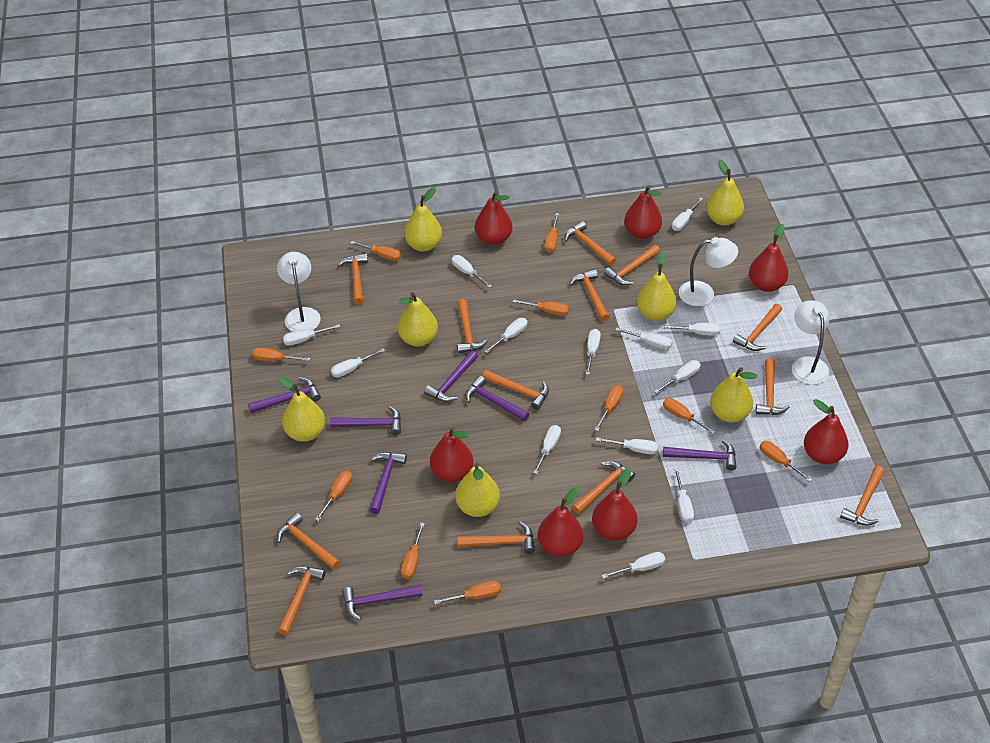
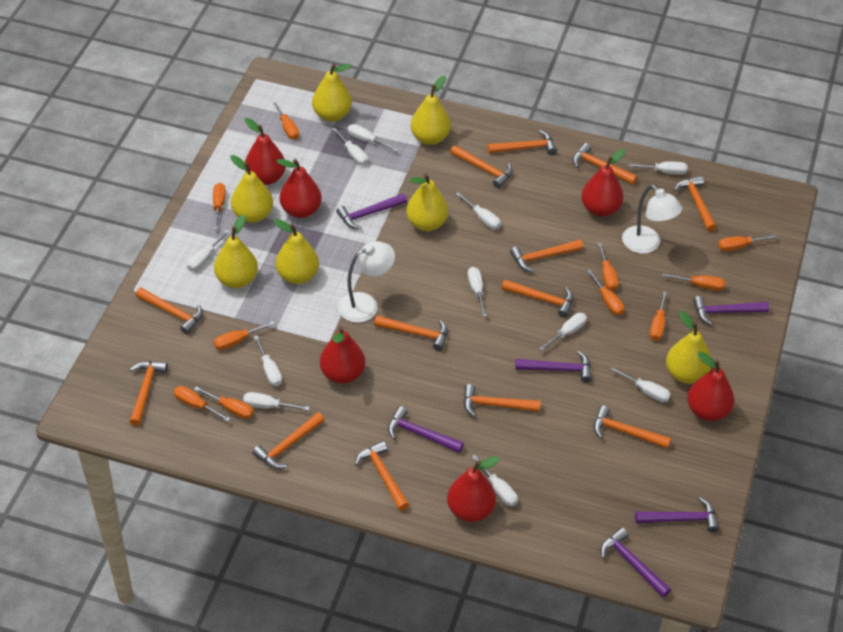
purple hammer: 7 -> 6
red pear: 7 -> 6
white lamp: 3 -> 2
white screwdriver: 13 -> 11

